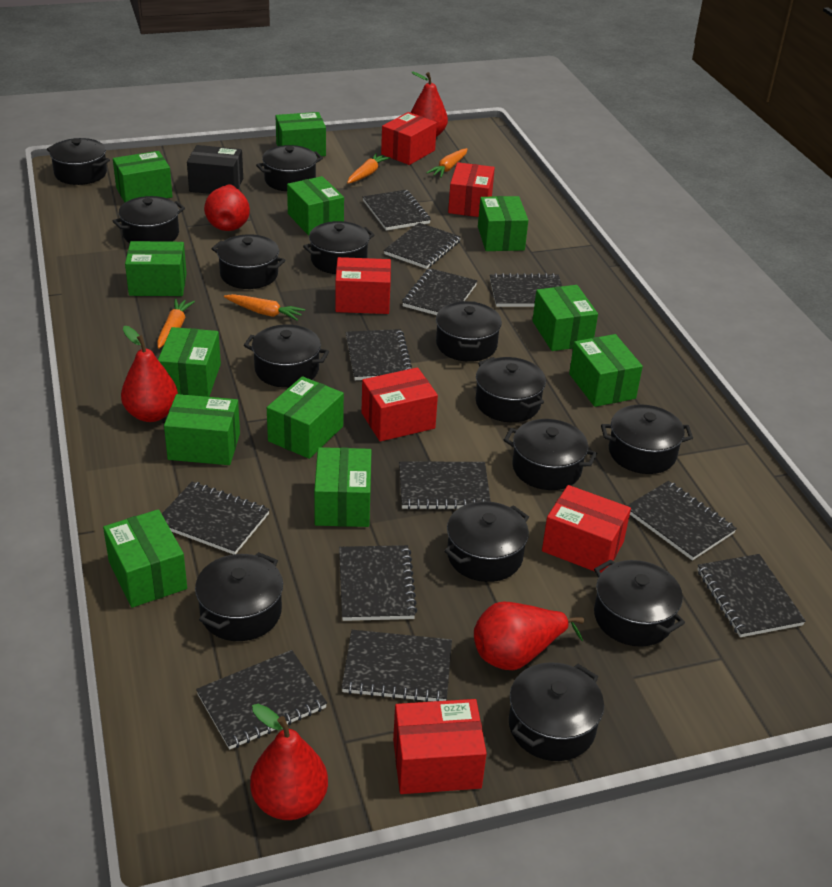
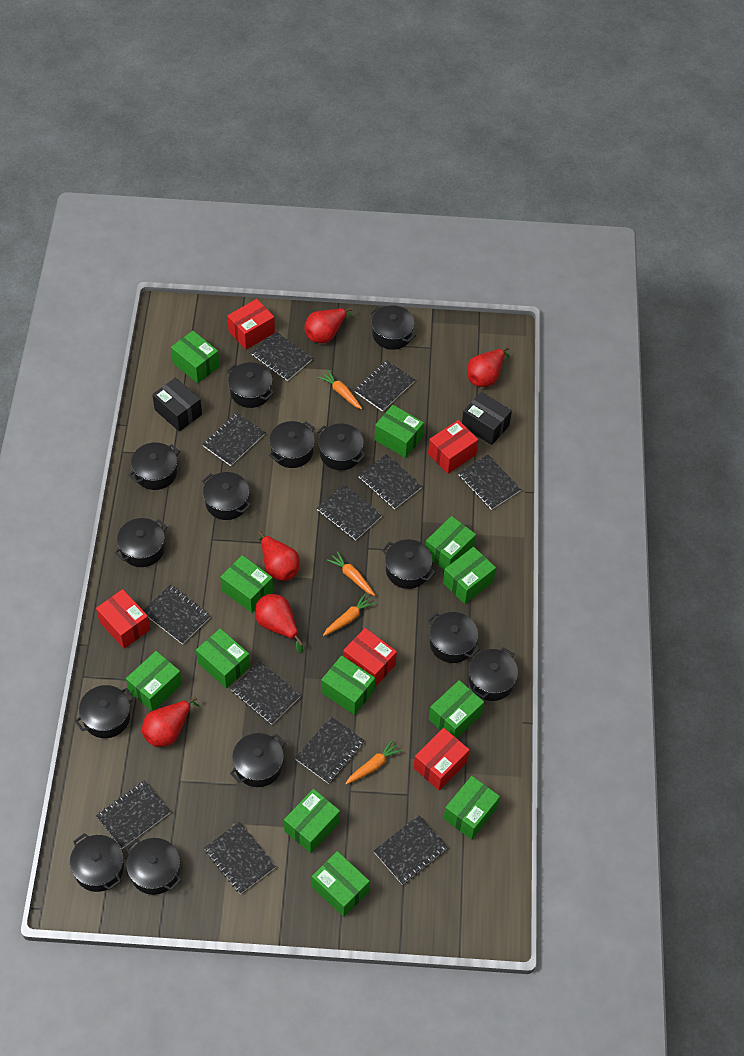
black box: 1 -> 2
red box: 6 -> 5

